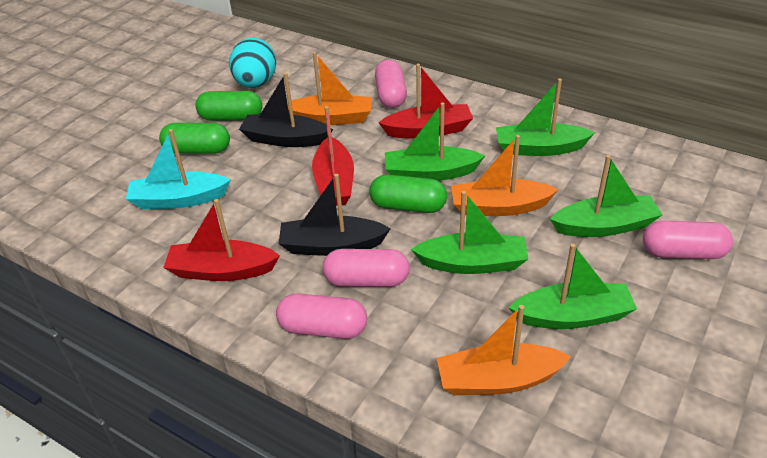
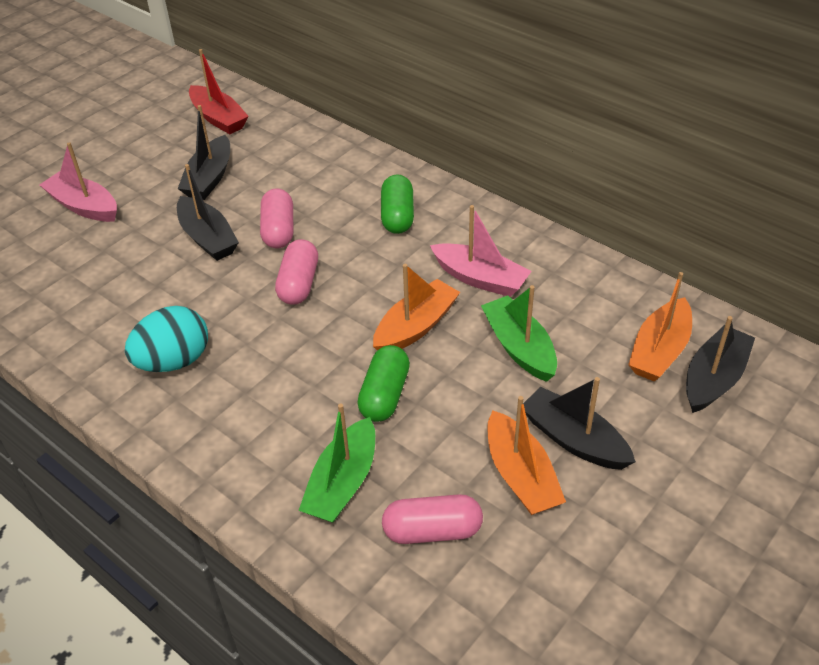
black boat: 2 -> 4
green boat: 5 -> 2
green capsule: 3 -> 2
pink boat: 0 -> 2
pink capsule: 4 -> 3
red boat: 3 -> 1
turquoise boat: 1 -> 0

